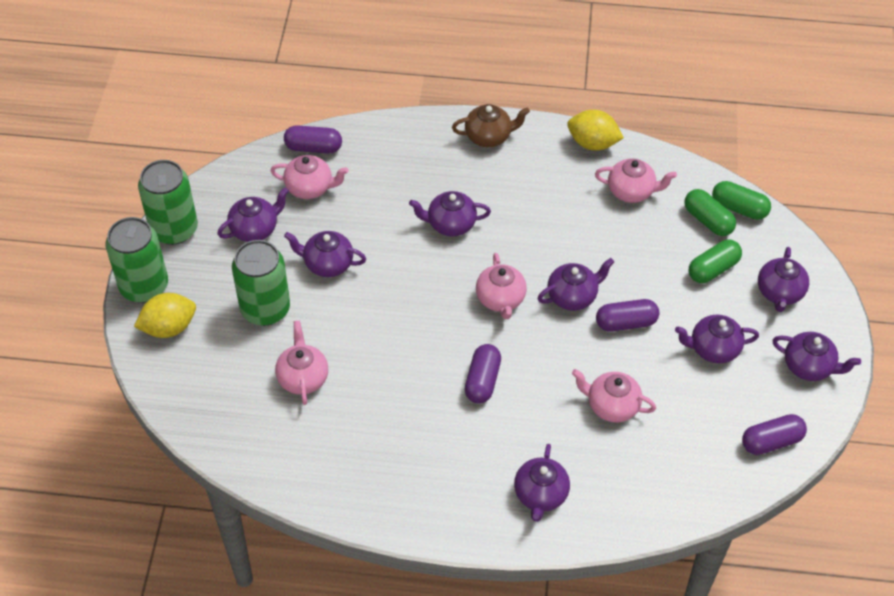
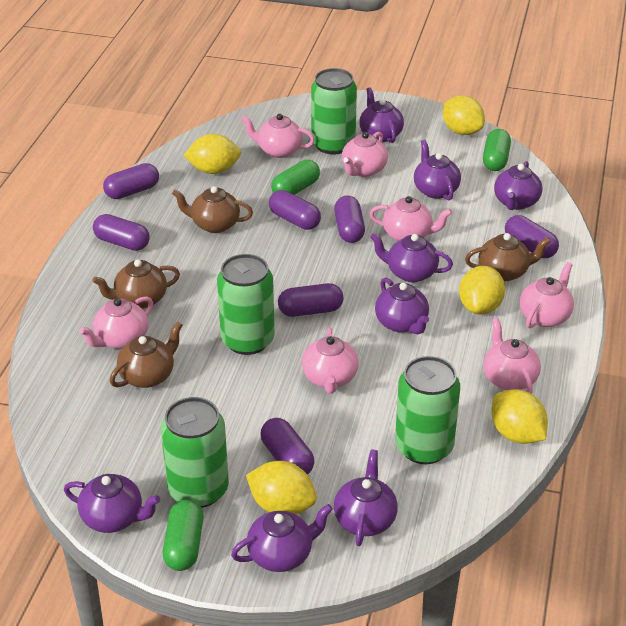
brown teapot: 1 -> 4
green can: 3 -> 4
pink teapot: 5 -> 7
purple capsule: 4 -> 7
yellow lemon: 2 -> 5

